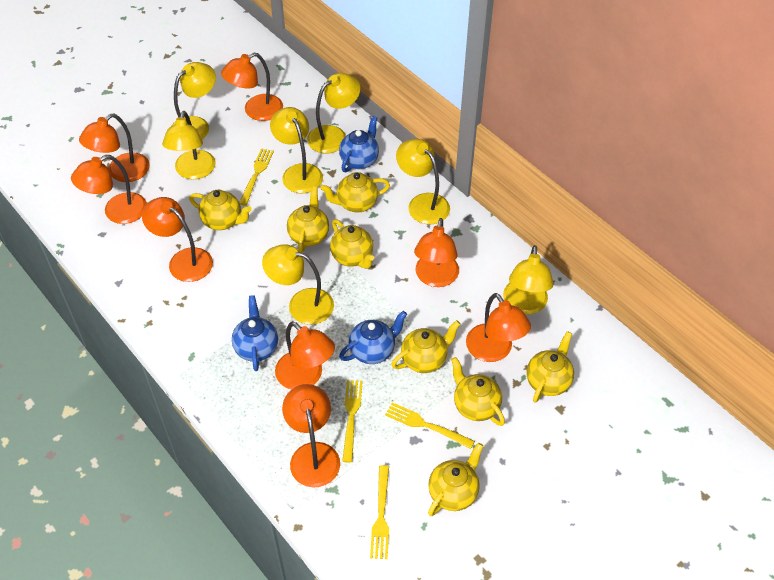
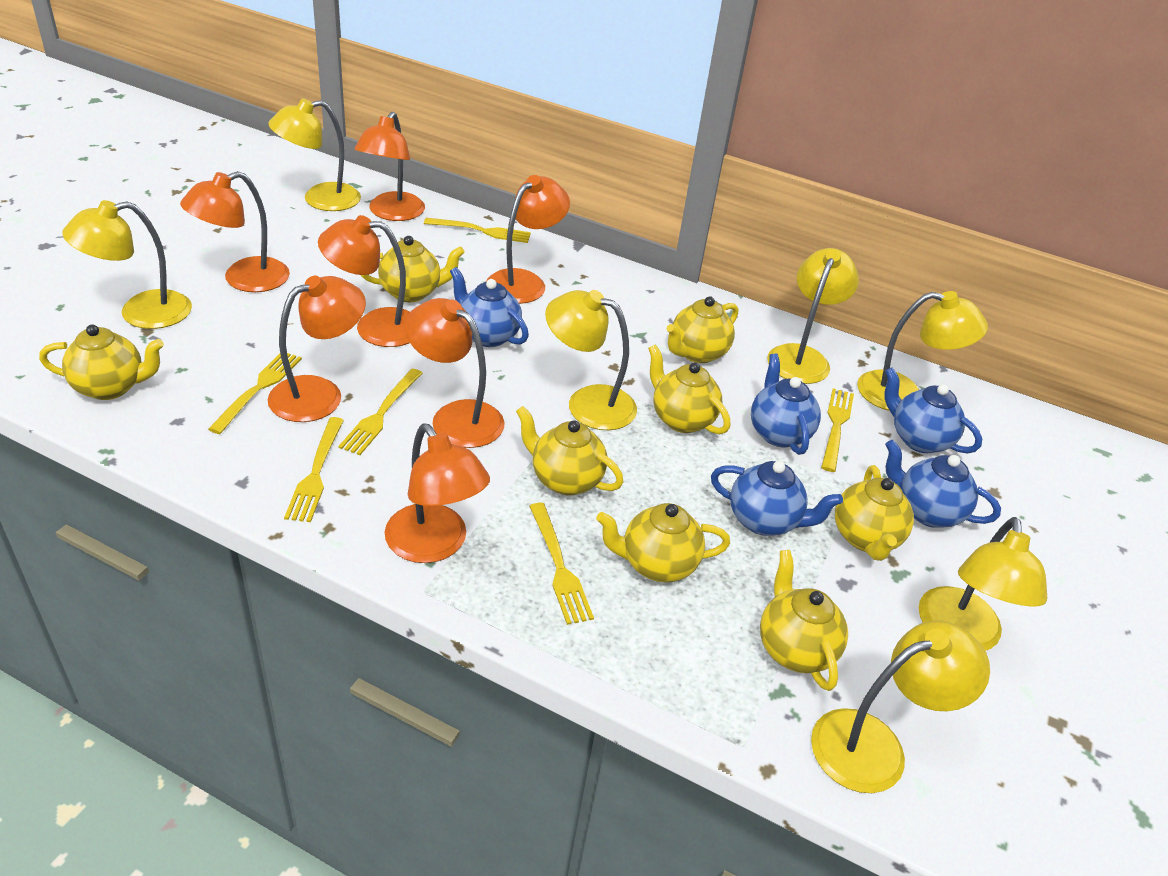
blue teapot: 3 -> 5
orange lamp: 8 -> 7
yellow fork: 4 -> 6

